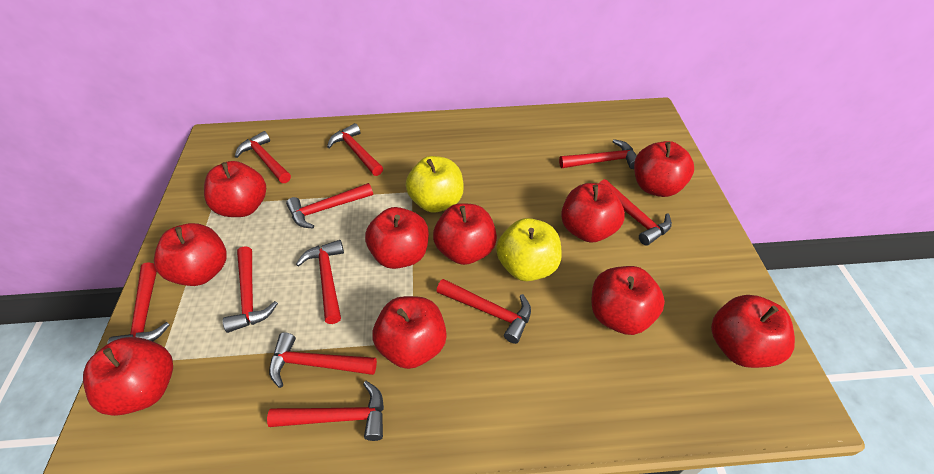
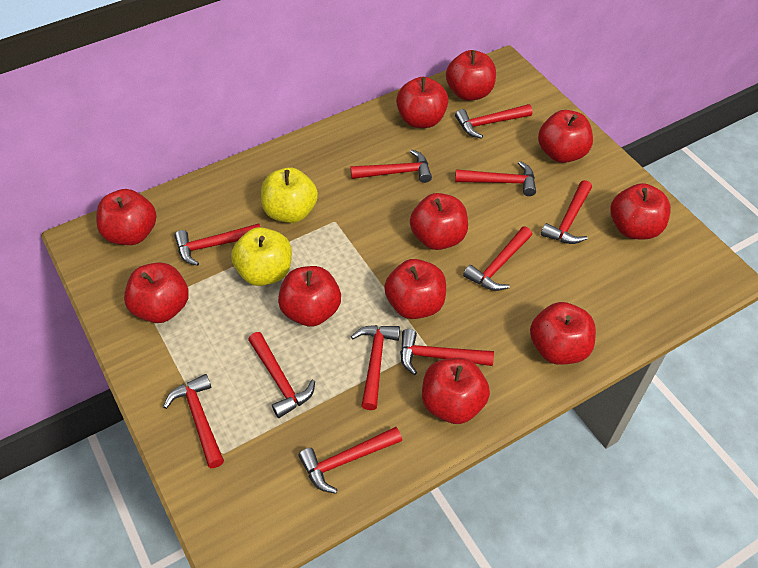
red apple: 10 -> 11

